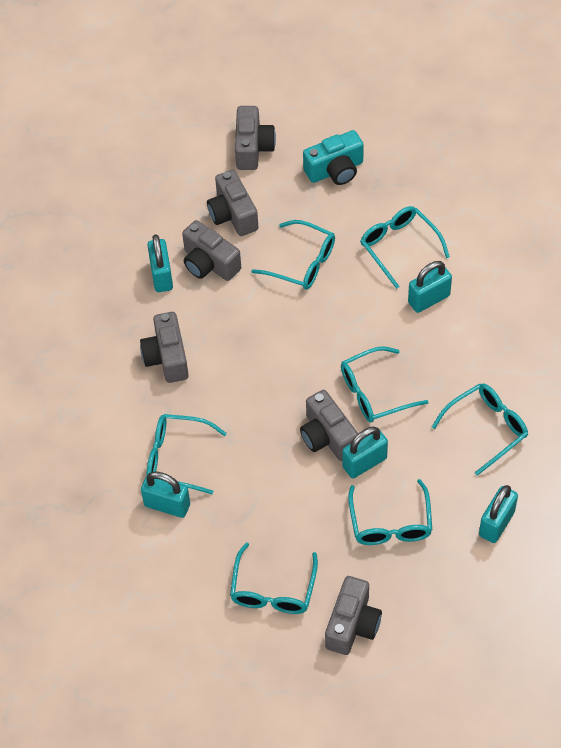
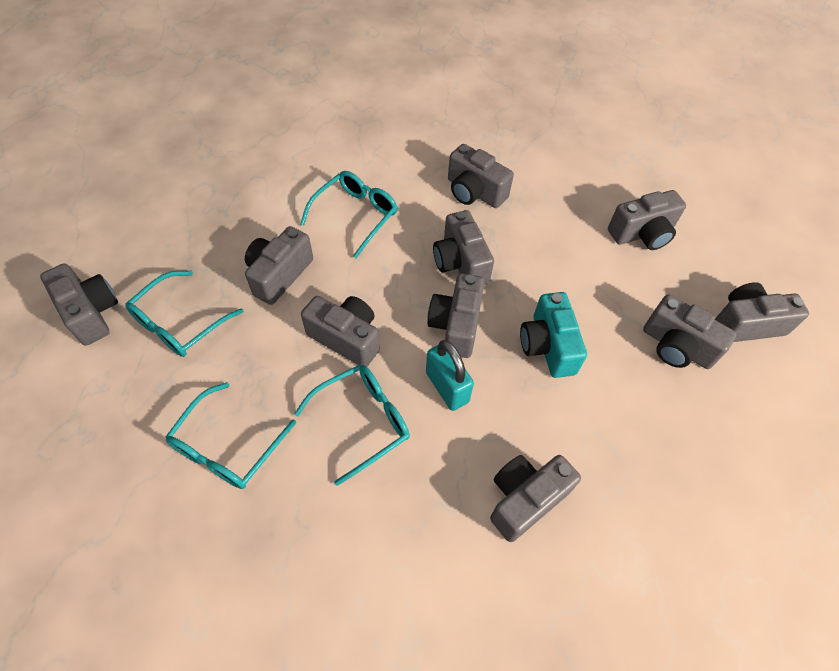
grey camera: 6 -> 10
turquoise glasses: 7 -> 4
turquoise padlock: 5 -> 1

